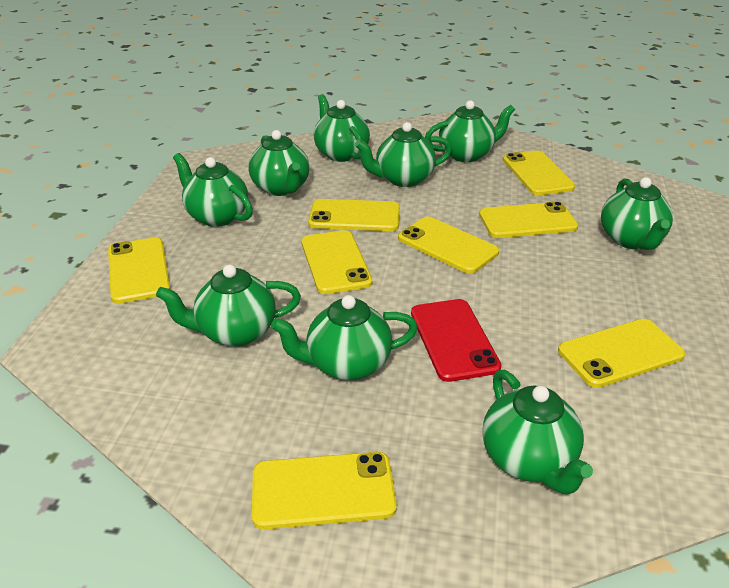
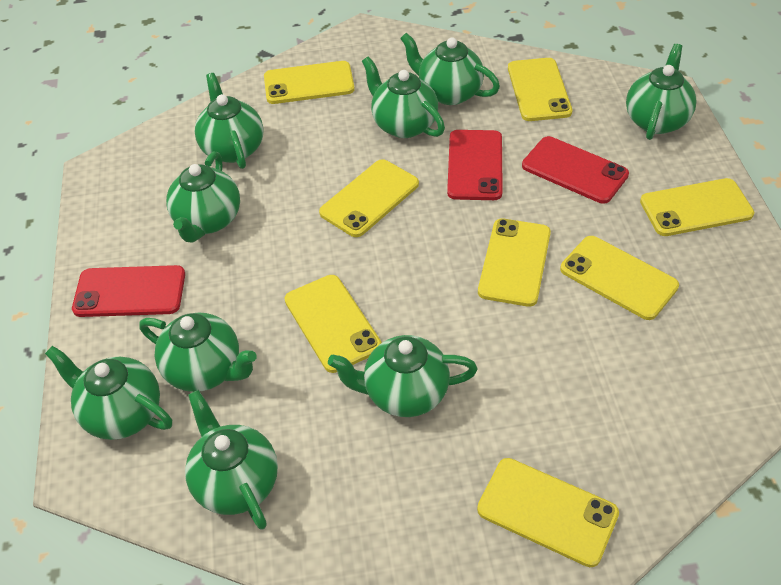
red phone: 1 -> 3

